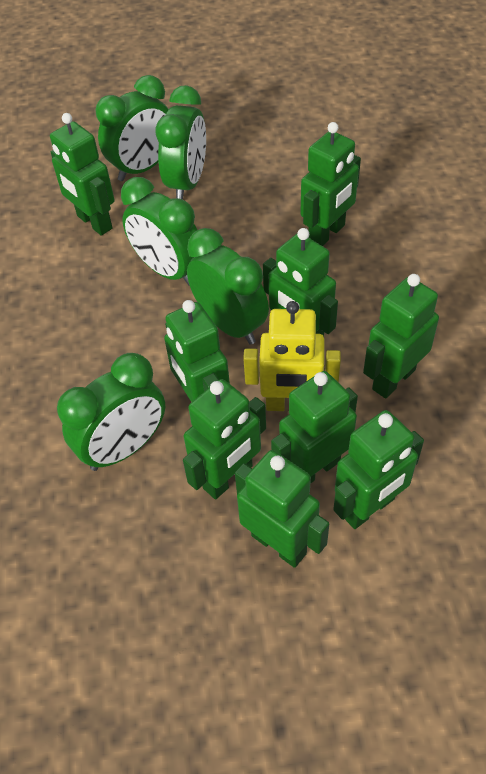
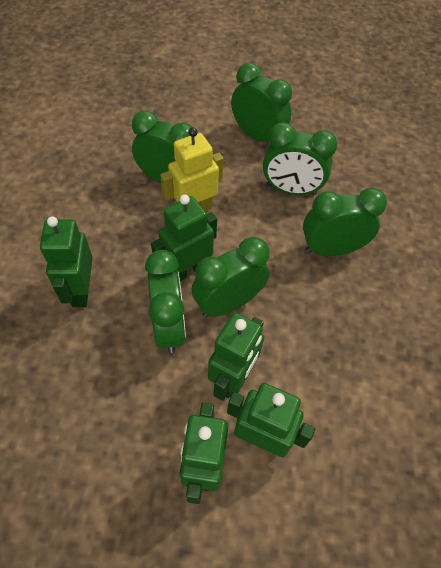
green clock: 5 -> 6
green robot: 9 -> 5

